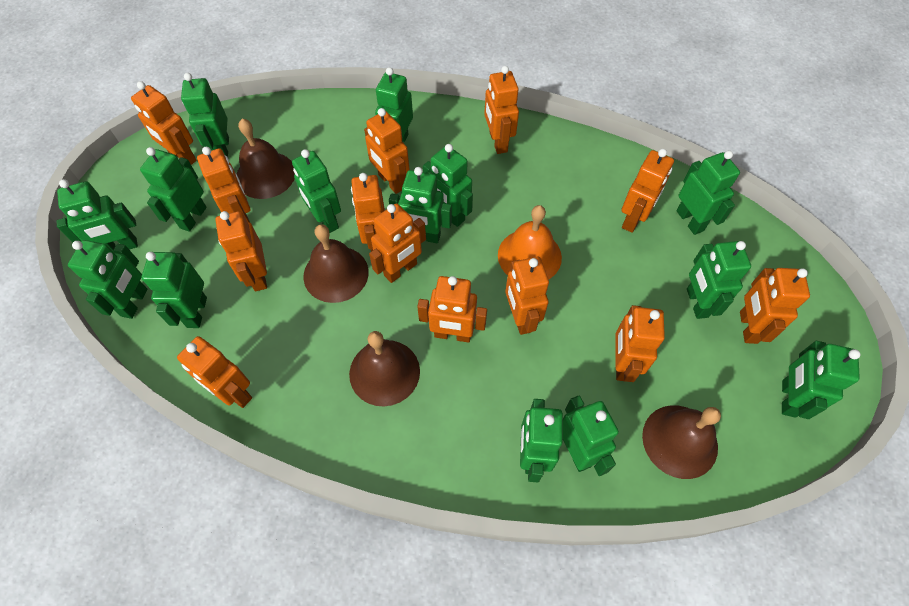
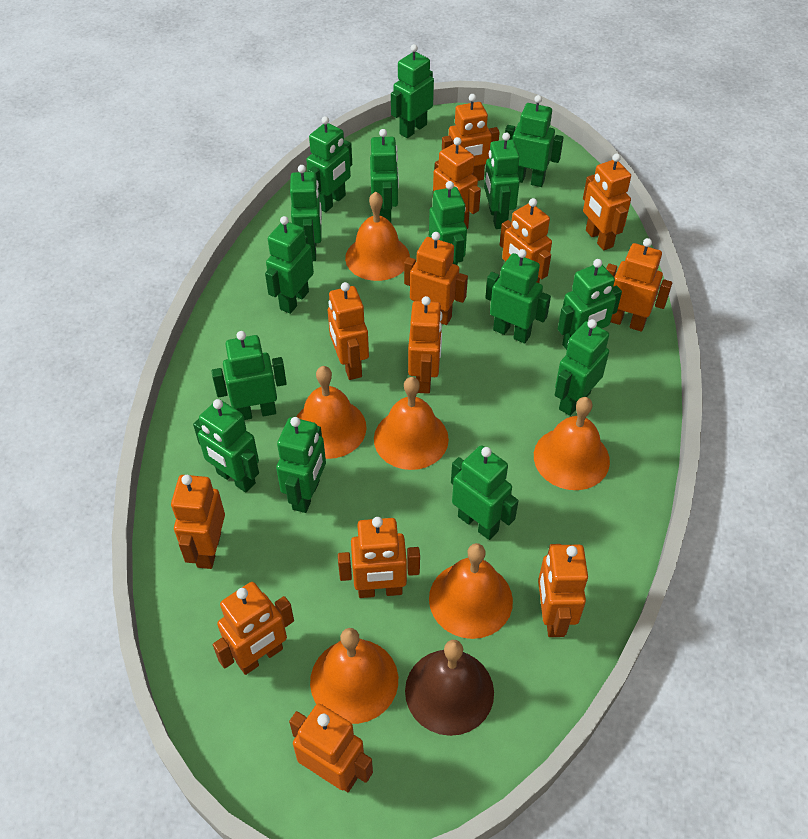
brown bell: 4 -> 1
green robot: 14 -> 15
orange bell: 1 -> 6

